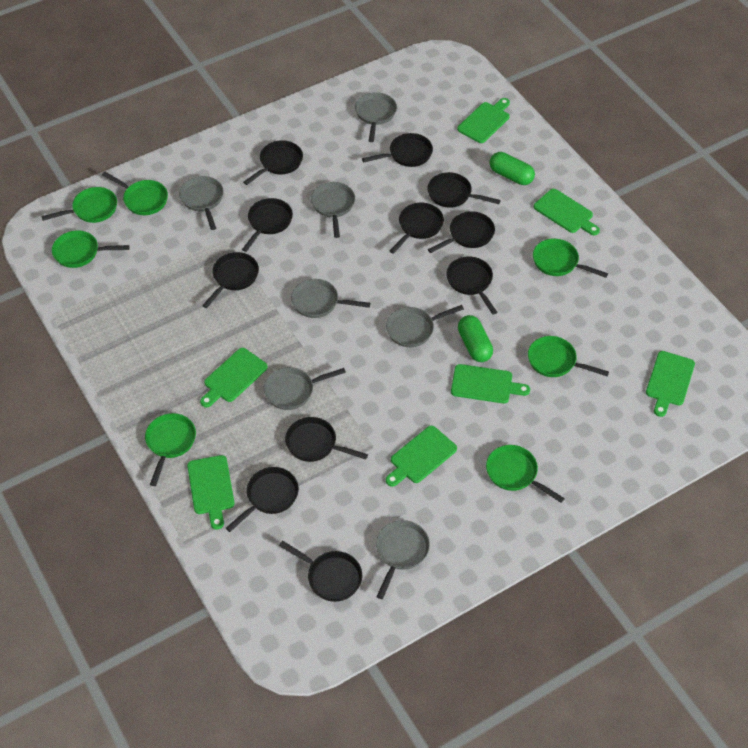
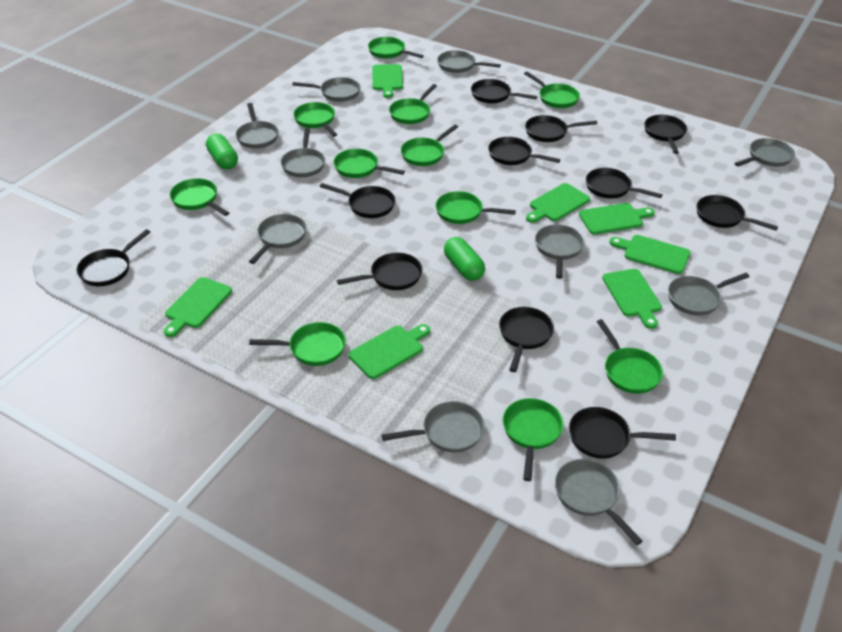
green pan: 7 -> 11
grey pan: 7 -> 10

